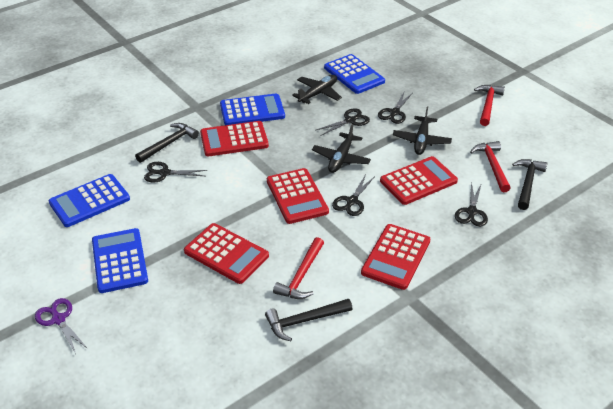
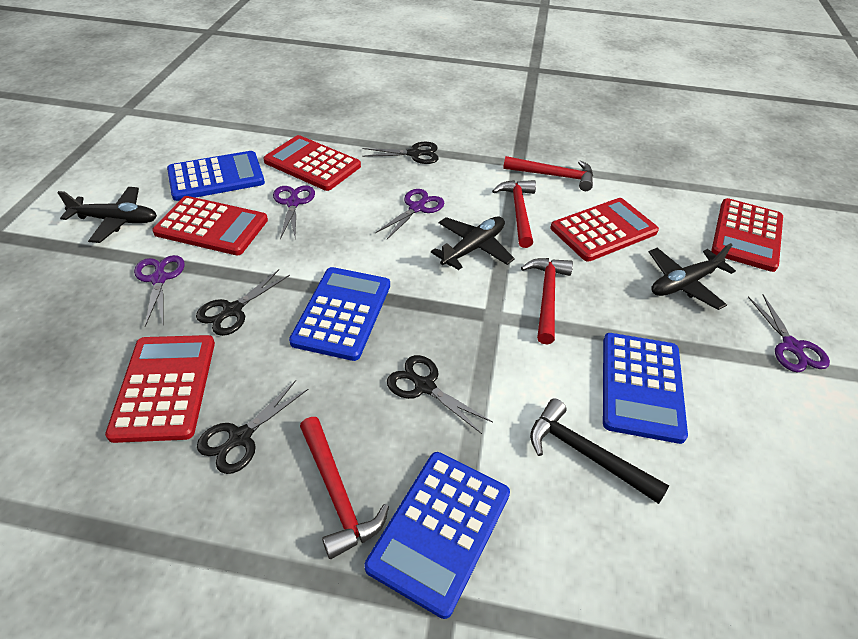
black hammer: 3 -> 1
black scissors: 5 -> 4
purple scissors: 1 -> 4
red hammer: 3 -> 4

